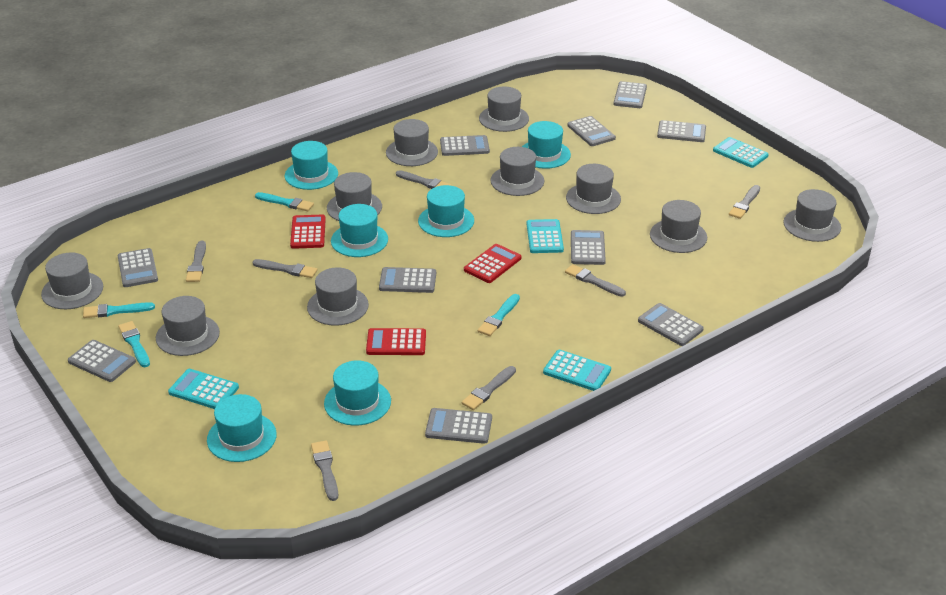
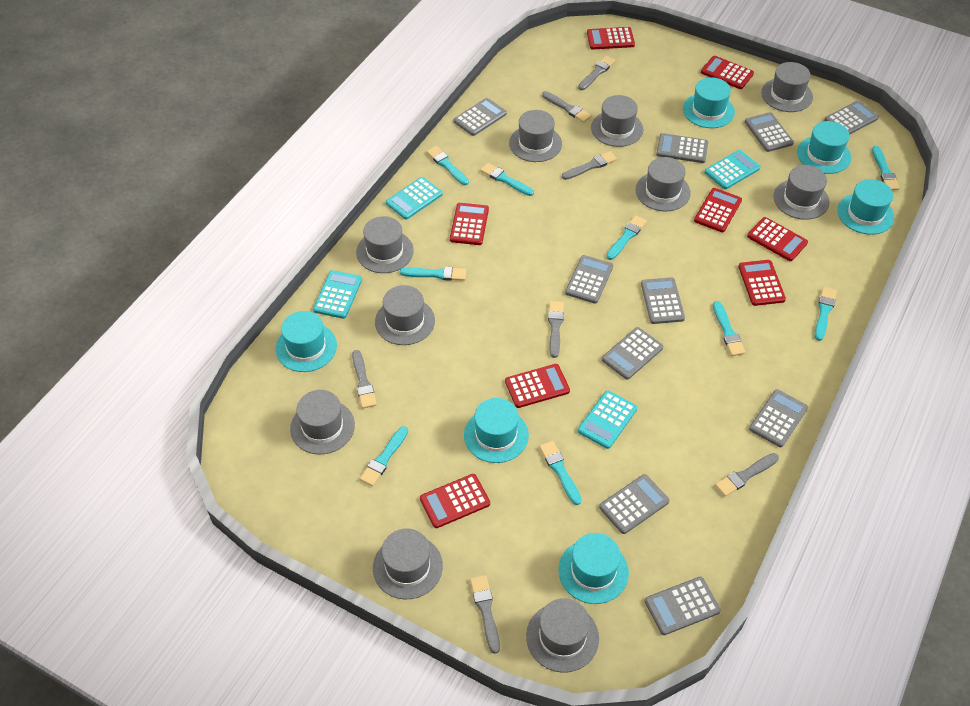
red calculator: 3 -> 8
turquoise brush: 4 -> 9

